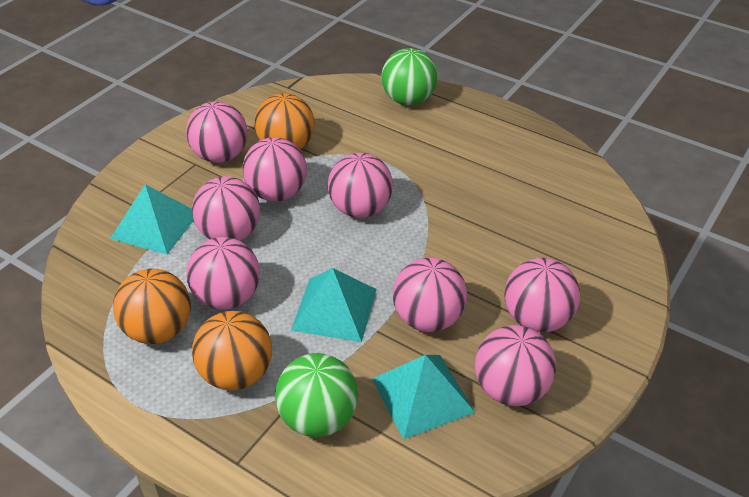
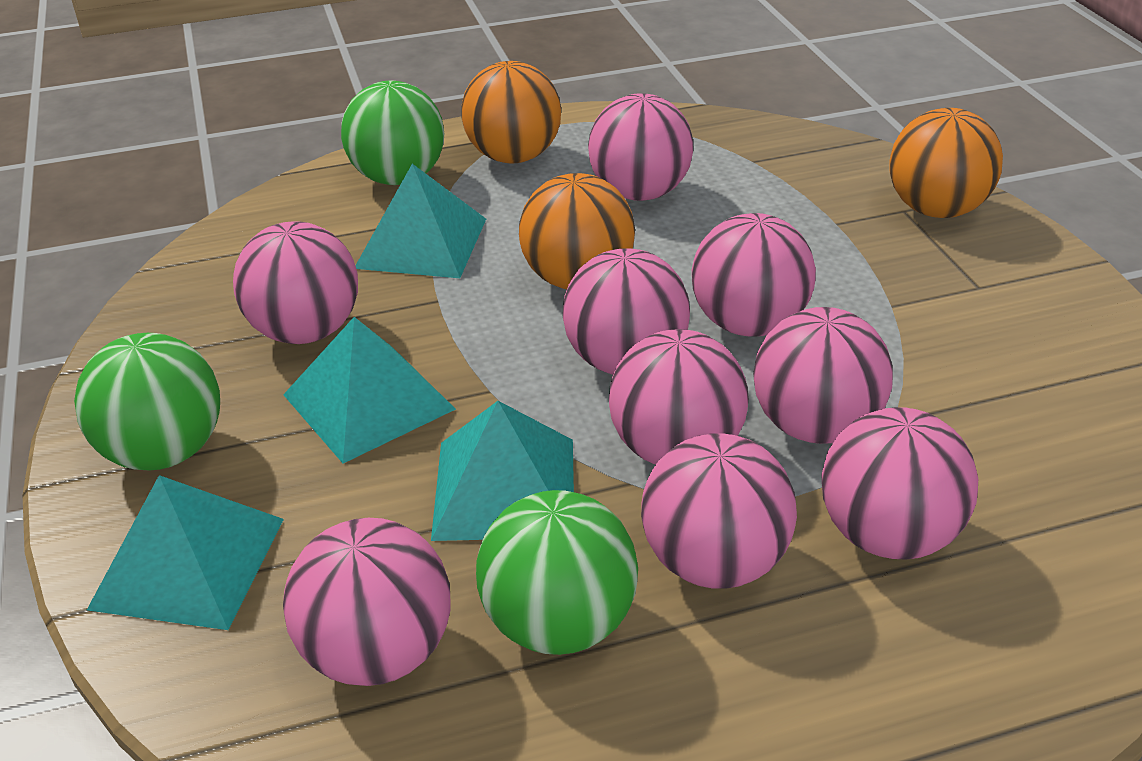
green ball: 2 -> 3
pink ball: 8 -> 9
turquoise pyramid: 3 -> 4

